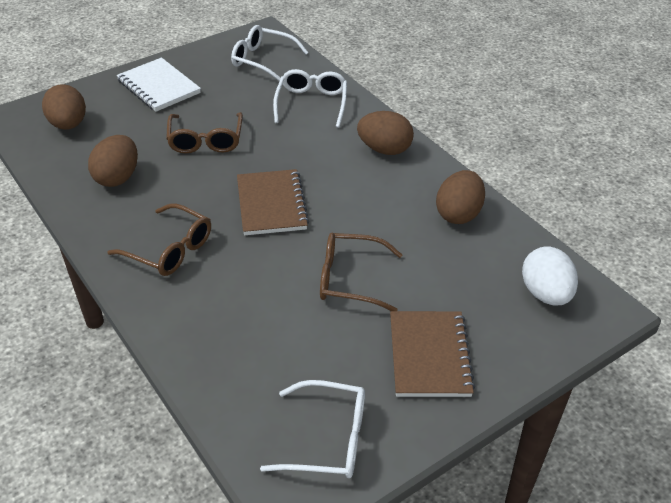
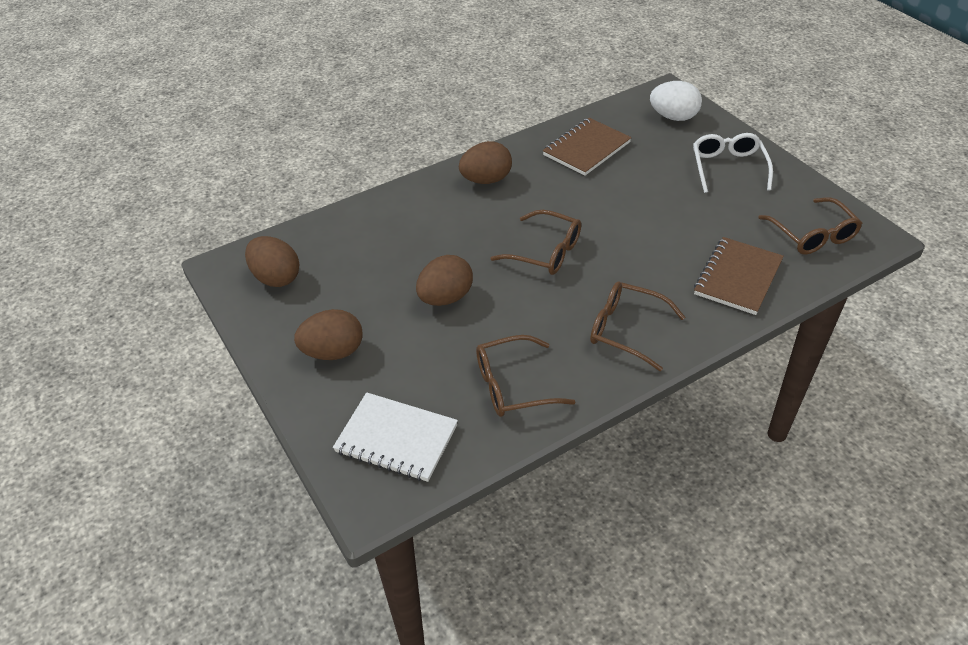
brown glasses: 3 -> 4
white glasses: 3 -> 1

